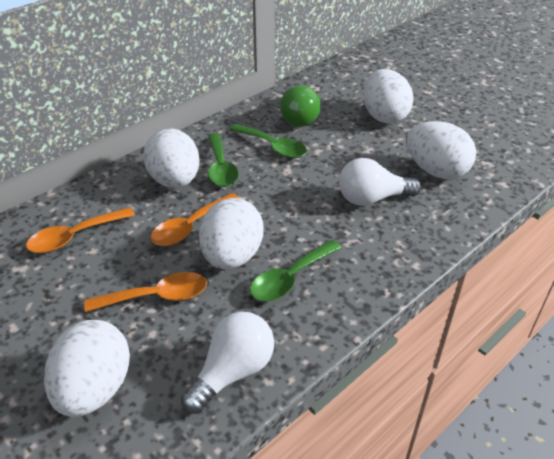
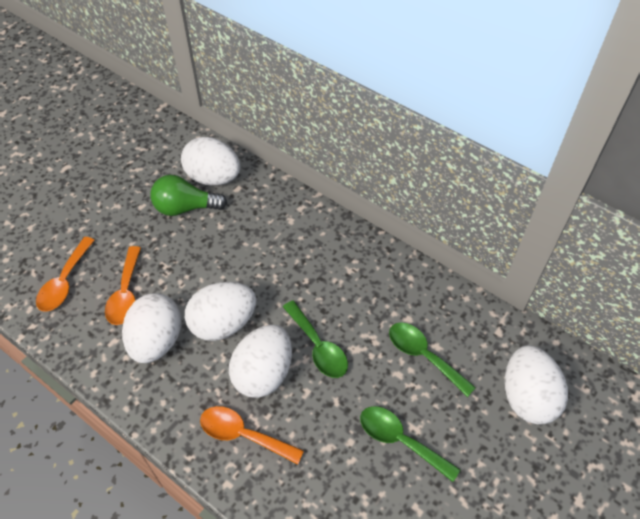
white light bulb: 2 -> 0

